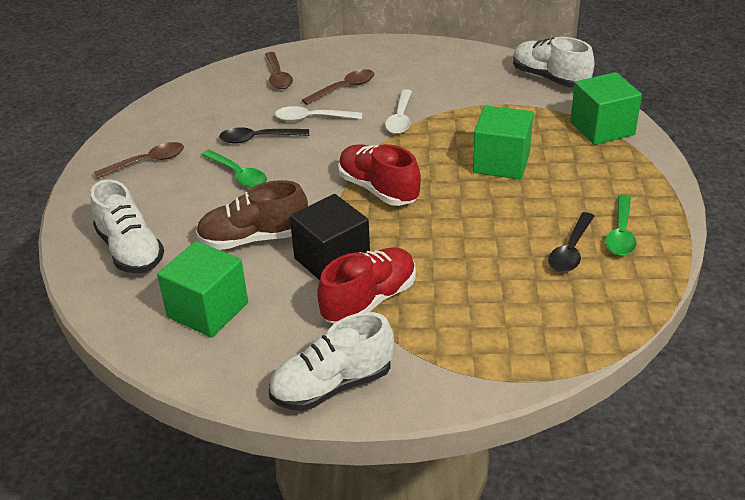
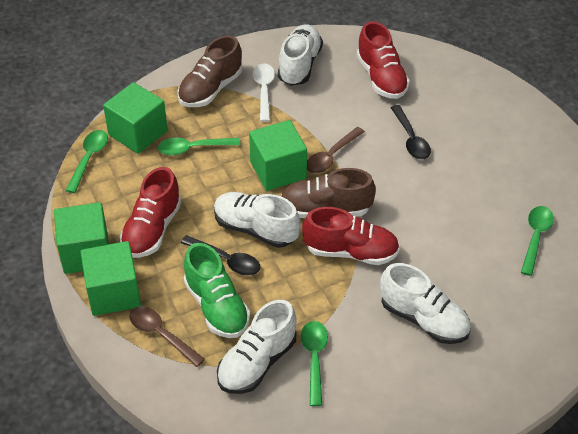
black cube: 1 -> 0
brown shoe: 1 -> 2
brown spoon: 3 -> 2
green cube: 3 -> 4
green shoe: 0 -> 1
green spoon: 2 -> 4
red shoe: 2 -> 3
white shoe: 3 -> 4
white spoon: 2 -> 1

